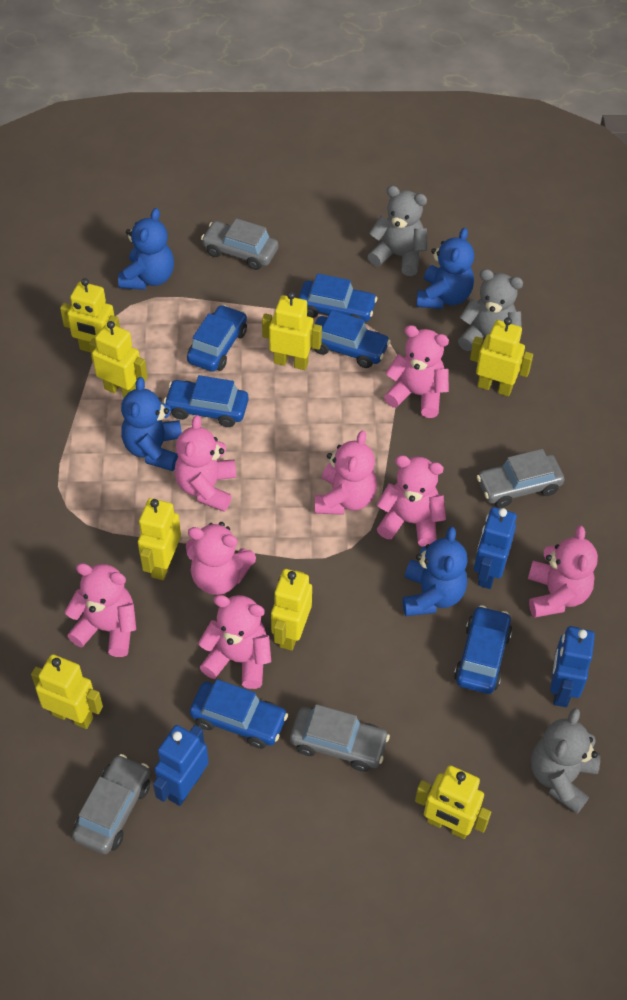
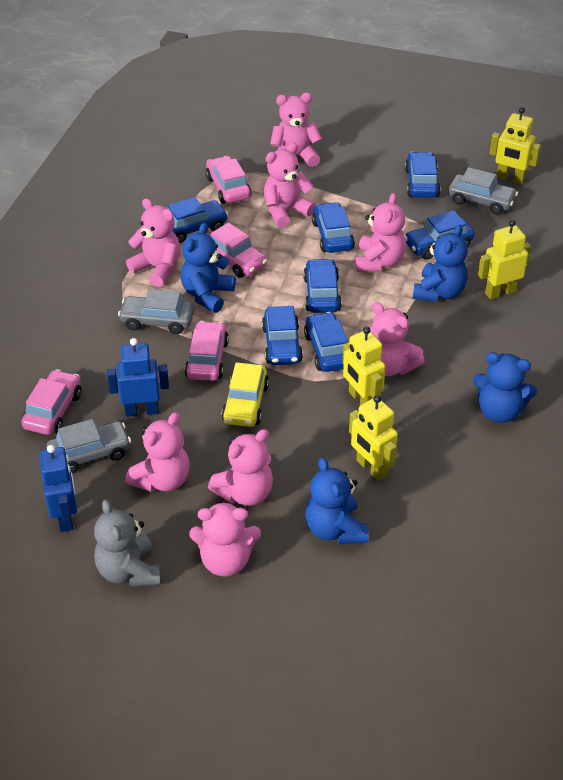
blue car: 6 -> 7
blue robot: 3 -> 2
grey car: 4 -> 3
grey teddy bear: 3 -> 1
pink car: 0 -> 4
yellow car: 0 -> 1
yellow robot: 8 -> 4

